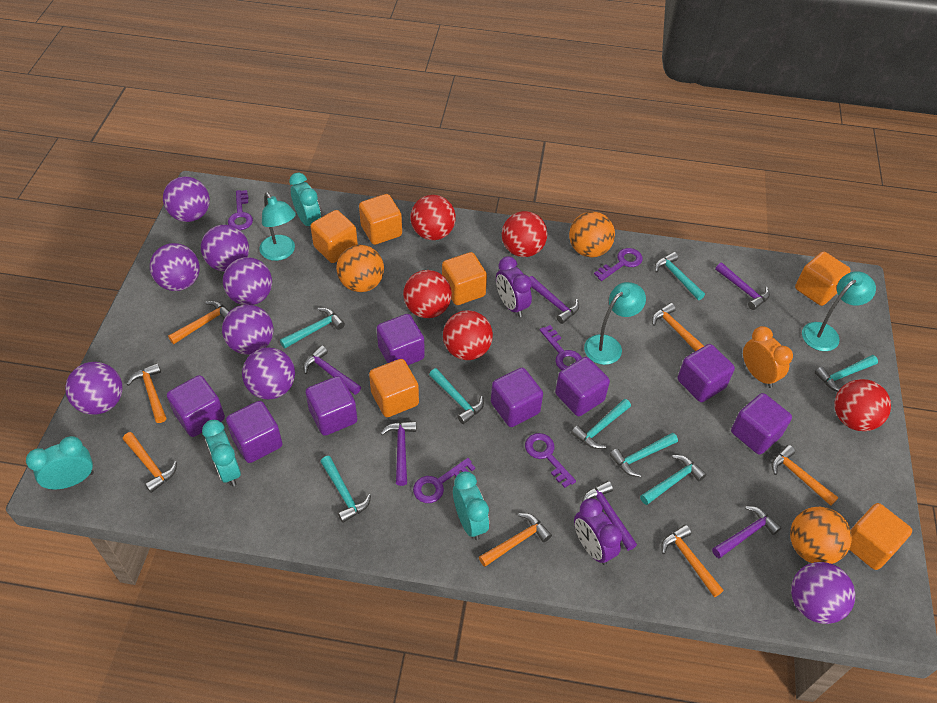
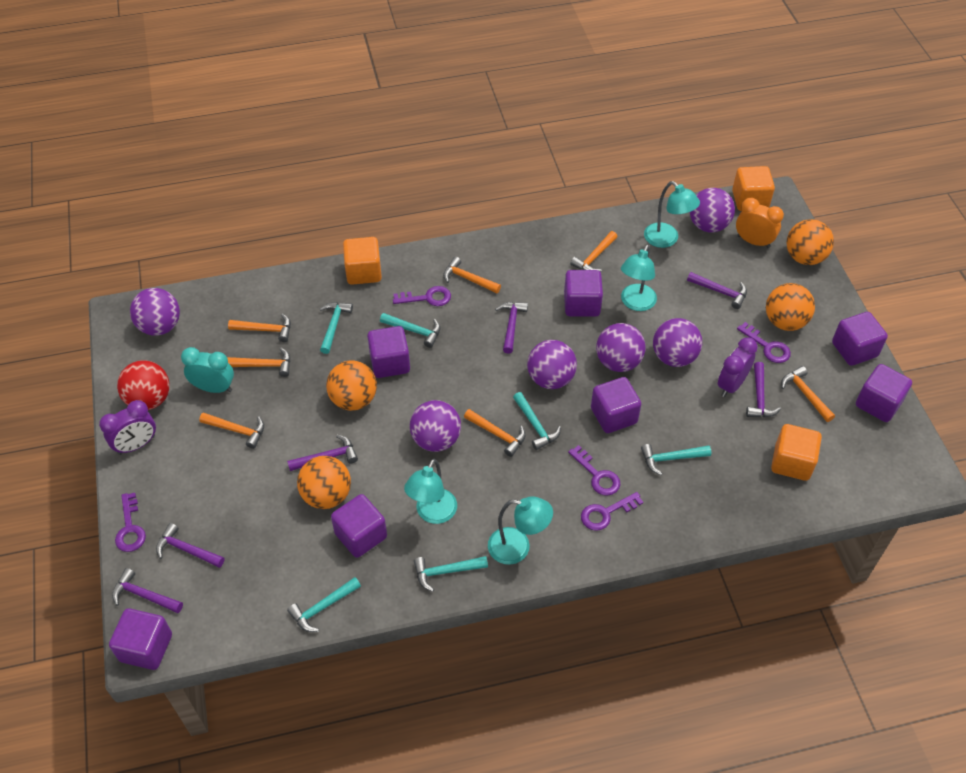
orange ball: 3 -> 4
orange cube: 6 -> 3
purple ball: 8 -> 6
purple cube: 8 -> 7
red ball: 5 -> 1
turquoise clock: 4 -> 1
turquoise hammer: 8 -> 6
turquoise lamp: 3 -> 4

